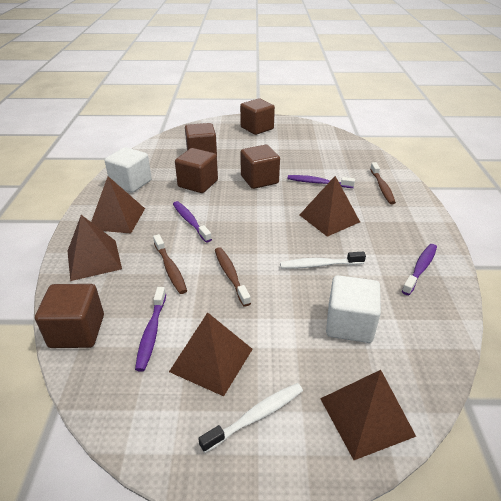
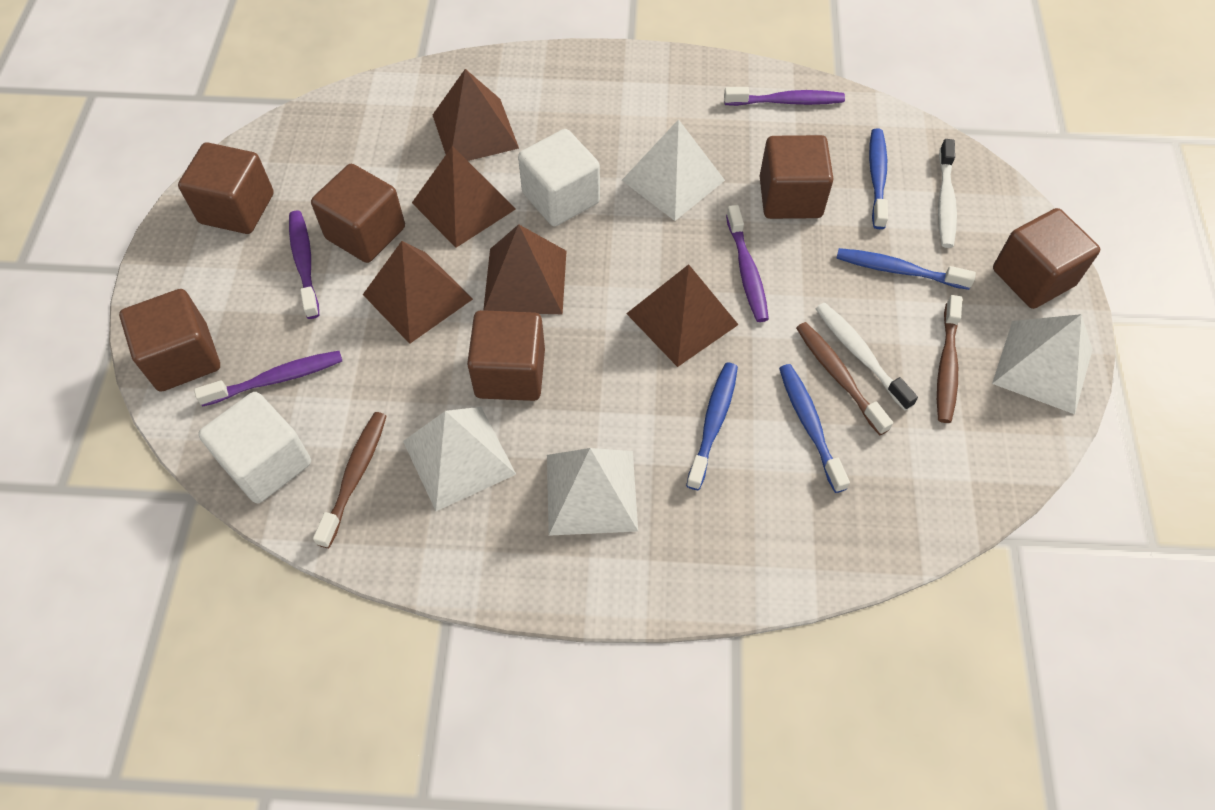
blue toothbrush: 0 -> 4
brown cube: 5 -> 6
white pyramid: 0 -> 4

